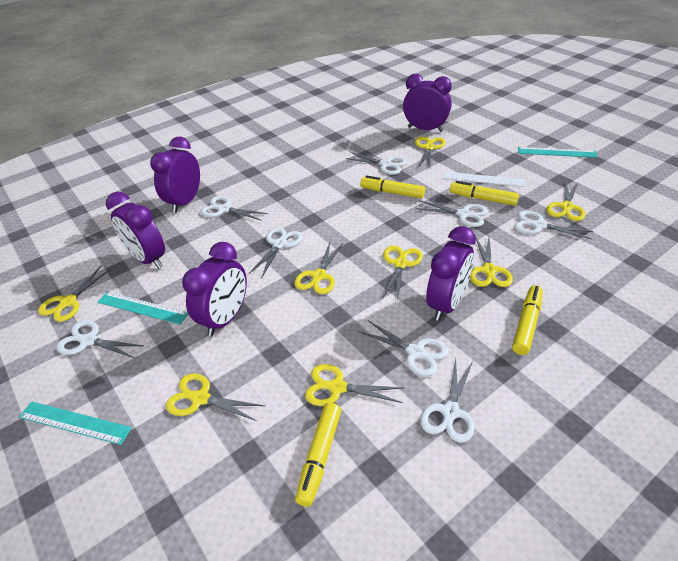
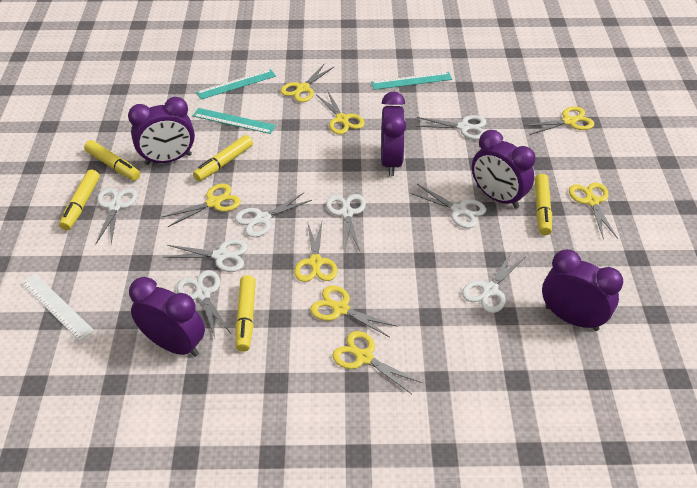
yellow marker: 4 -> 5

